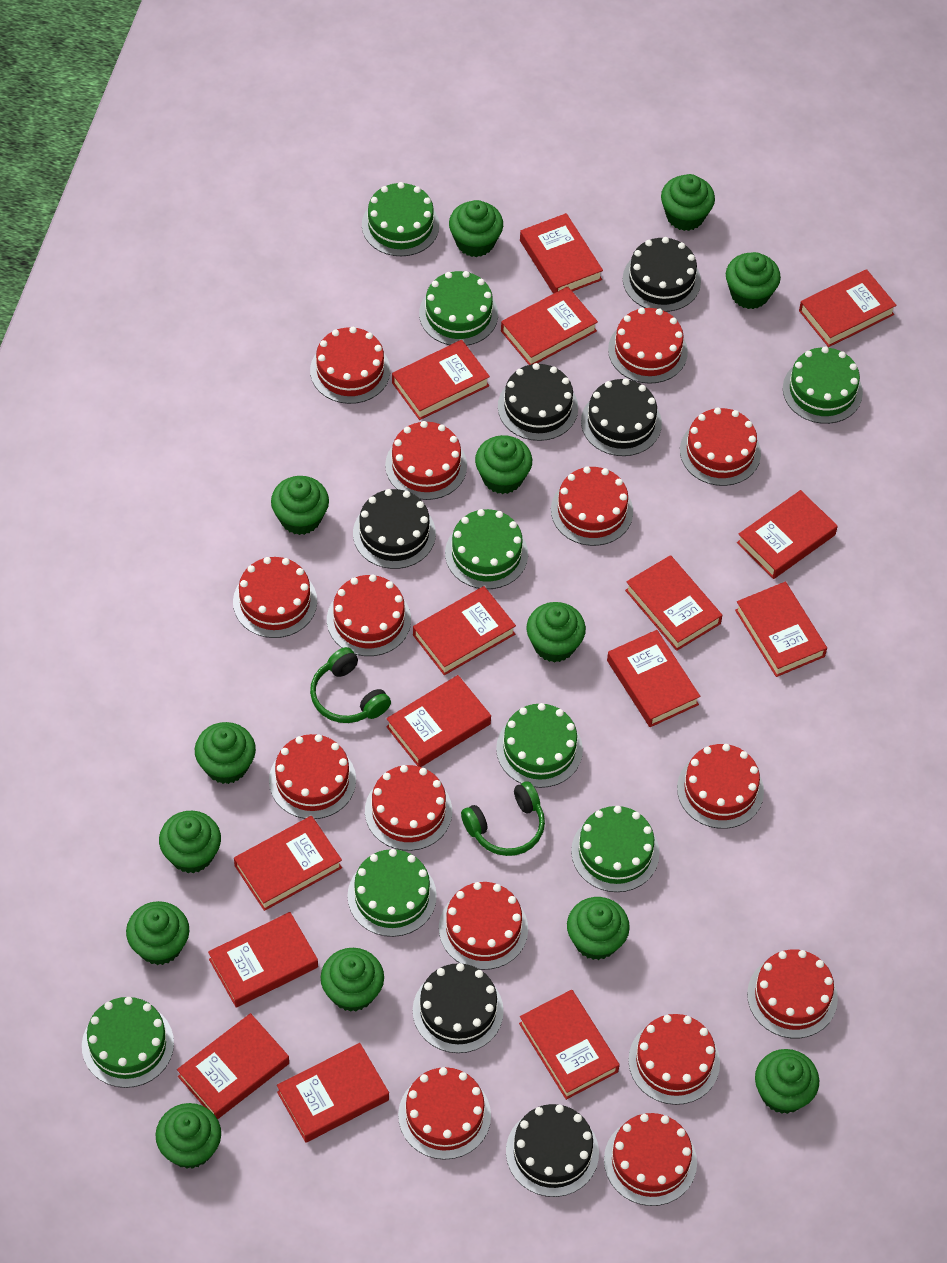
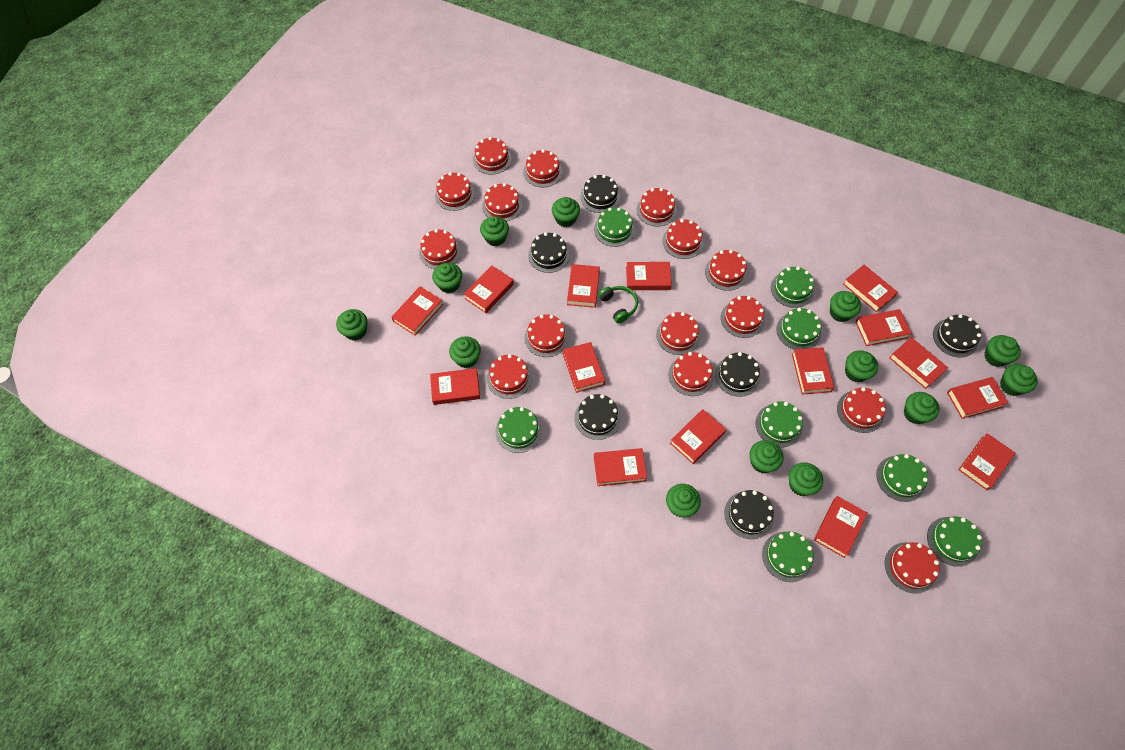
green headphones: 2 -> 1

